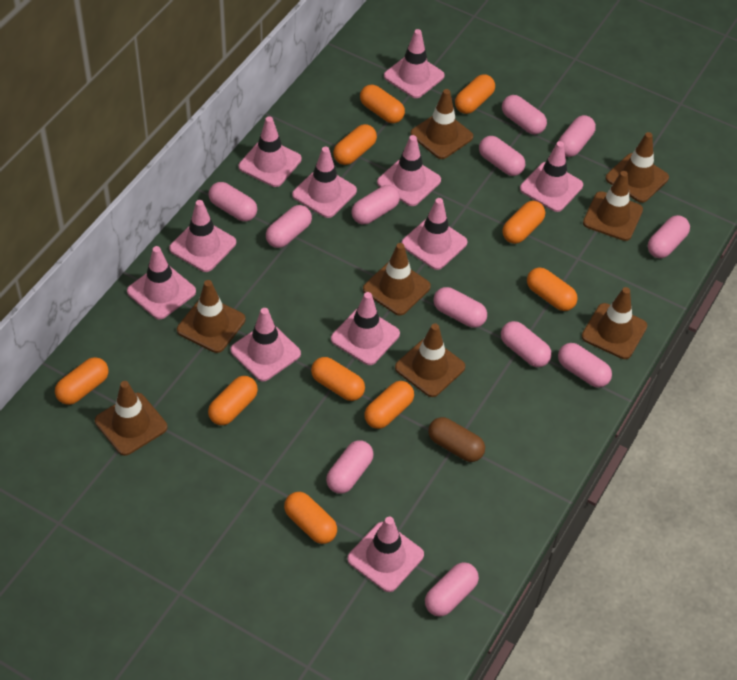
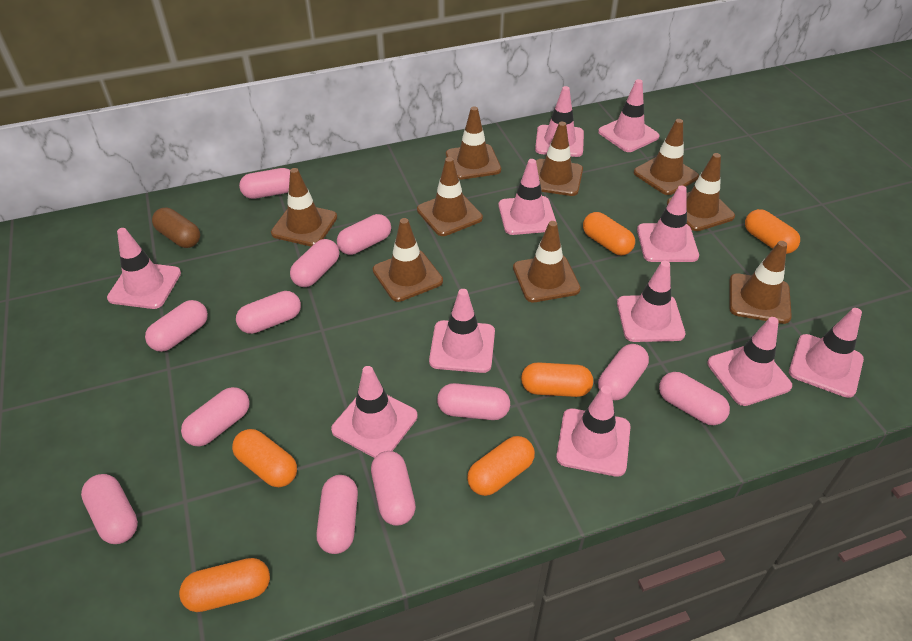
brown traffic cone: 8 -> 9
orange capsule: 10 -> 6

